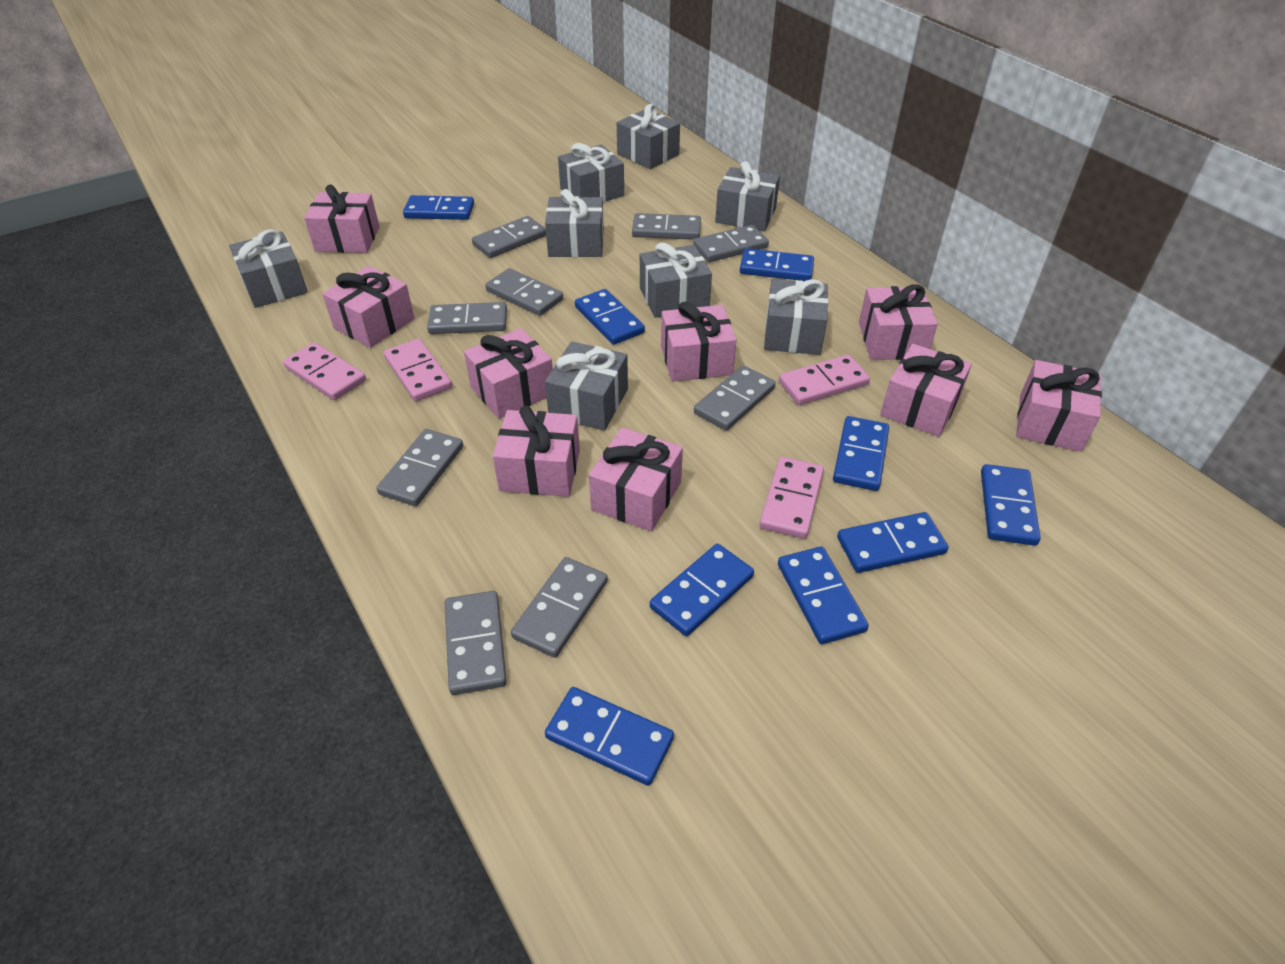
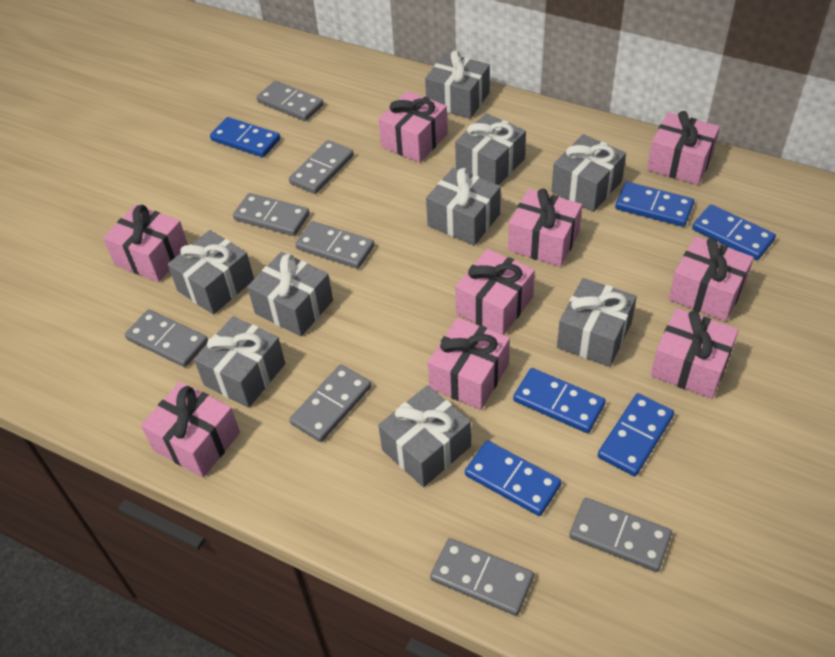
blue domino: 9 -> 6
grey domino: 9 -> 8
grey gift: 8 -> 9
pink domino: 4 -> 0

